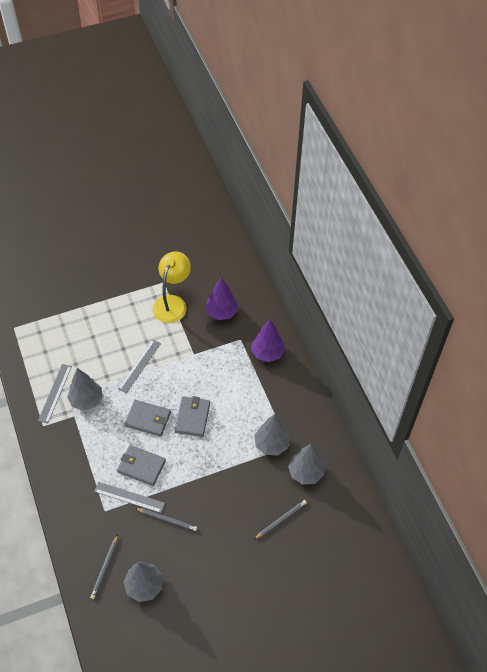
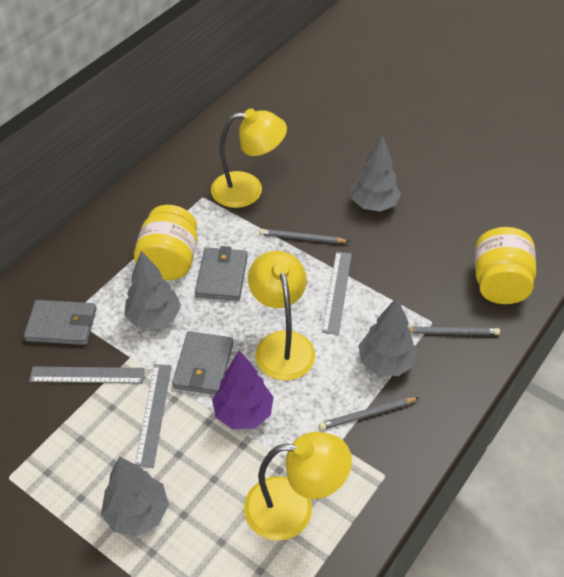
purple tree: 2 -> 1
yellow jar: 0 -> 2
yellow lamp: 1 -> 3

